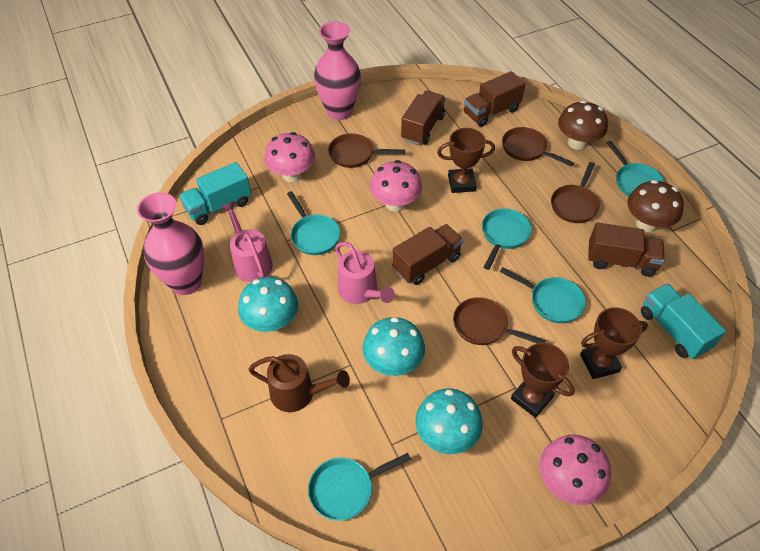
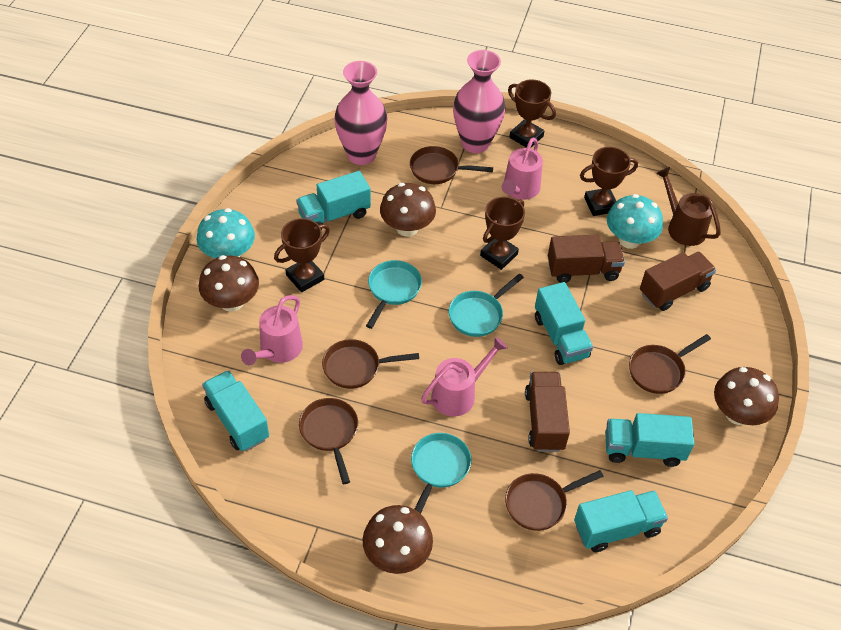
brown mushroom: 2 -> 4
brown pan: 4 -> 5
brown trophy: 3 -> 4
brown truck: 4 -> 3
pink mushroom: 3 -> 0
pink watering can: 2 -> 3
turquoise mushroom: 3 -> 2
turquoise pan: 5 -> 3
turquoise truck: 2 -> 5

